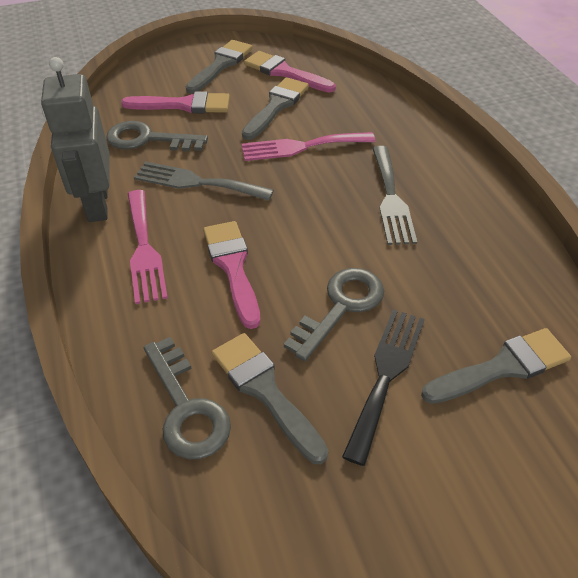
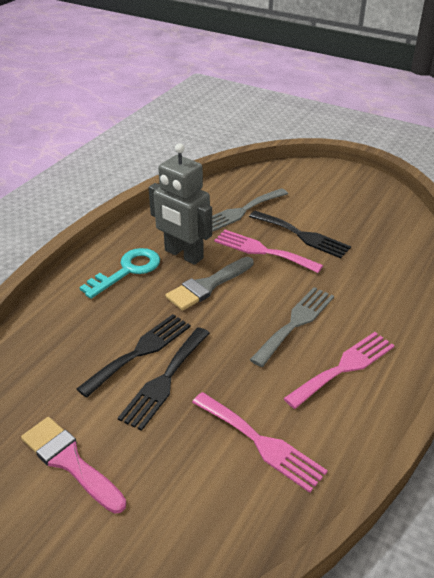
black fork: 1 -> 3
grey brush: 4 -> 1
grey key: 3 -> 0
pink brush: 3 -> 1
pink fork: 2 -> 3
turquoise key: 0 -> 1

